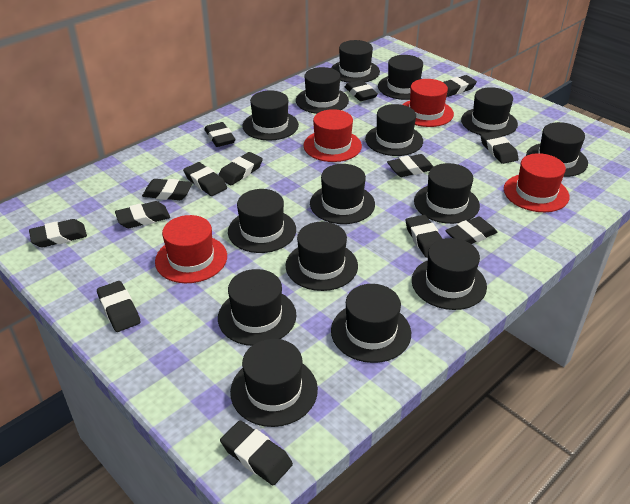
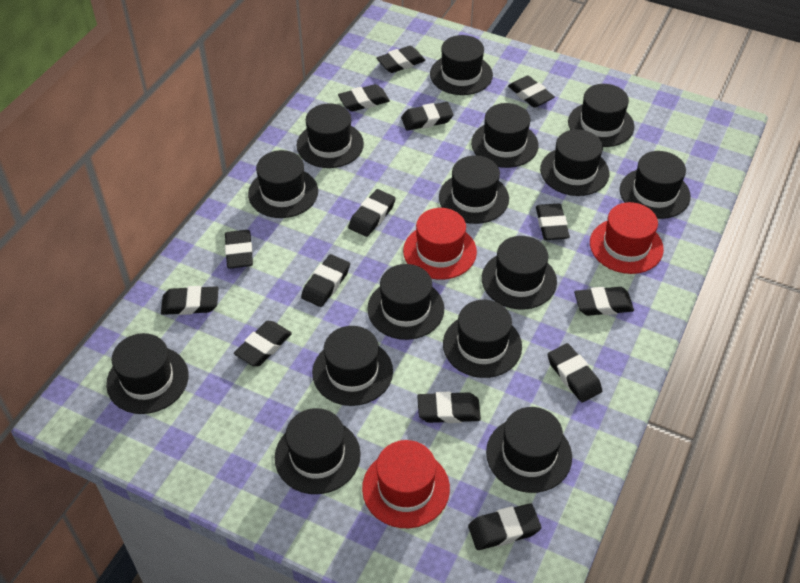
red hat: 4 -> 3

